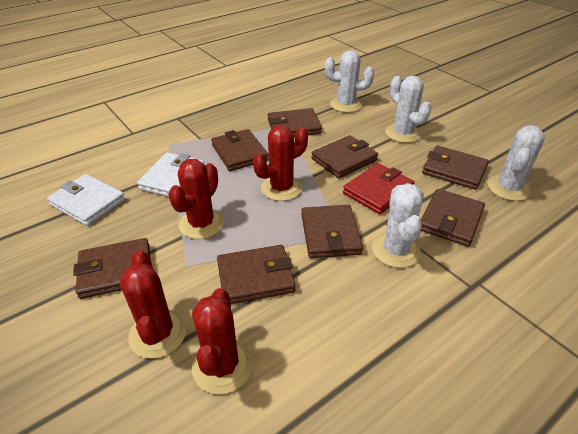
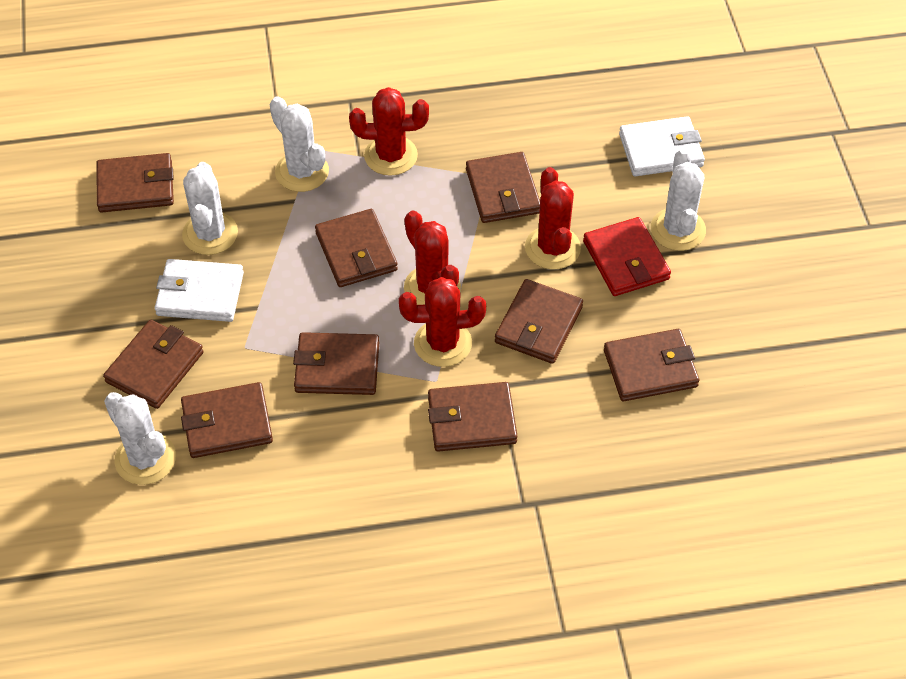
brown wallet: 8 -> 9

